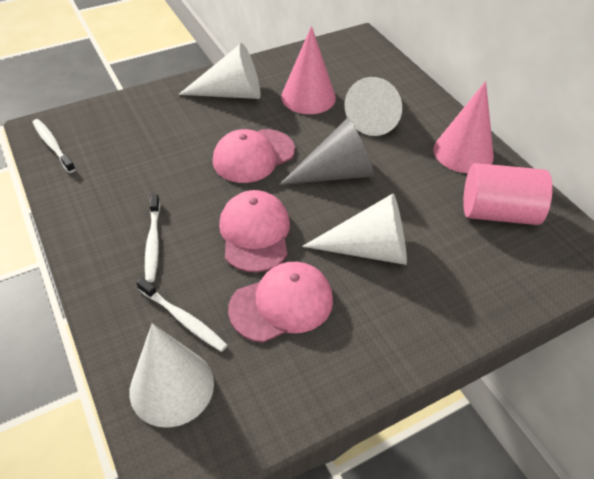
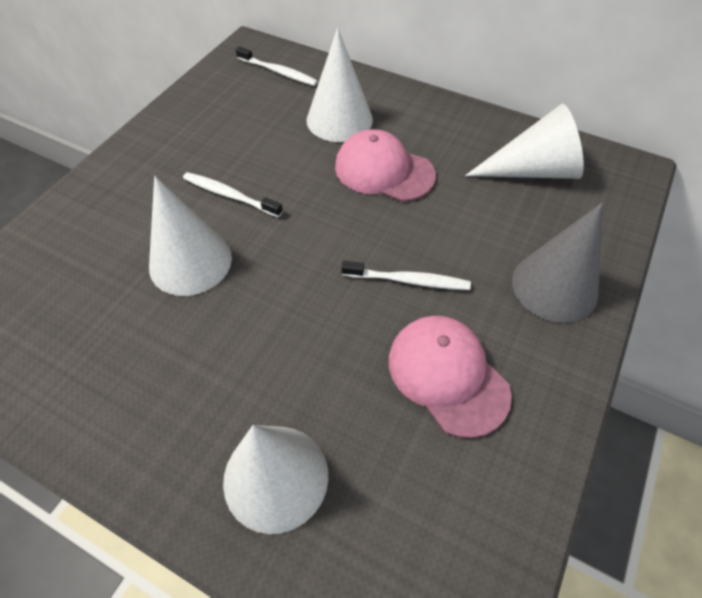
pink cap: 3 -> 2
pink cone: 2 -> 0
pink cylinder: 1 -> 0

